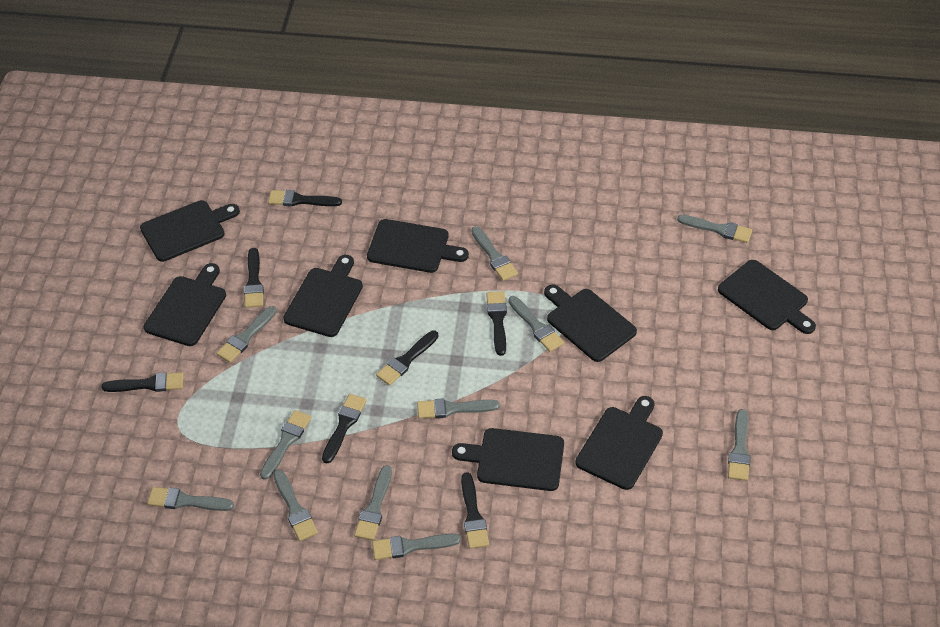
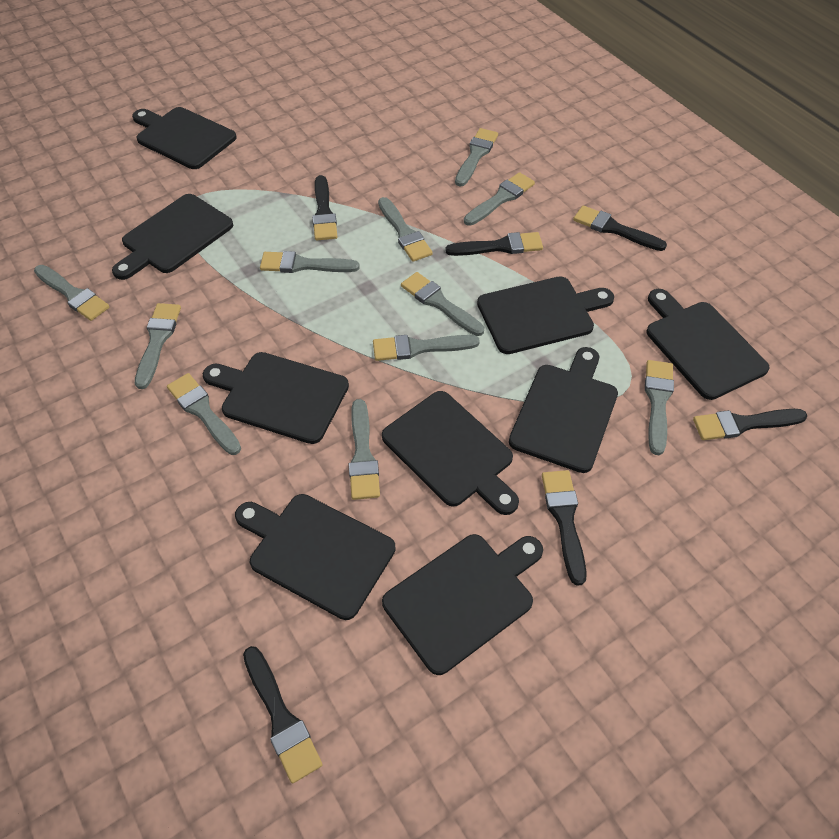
black brush: 7 -> 6
black cutting board: 8 -> 9

